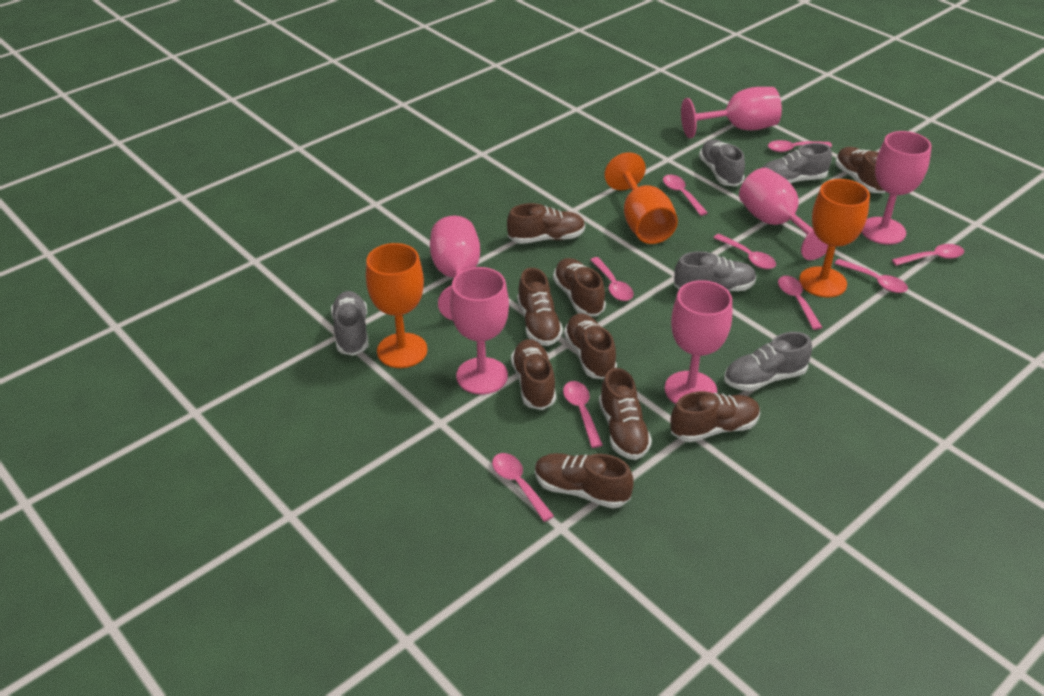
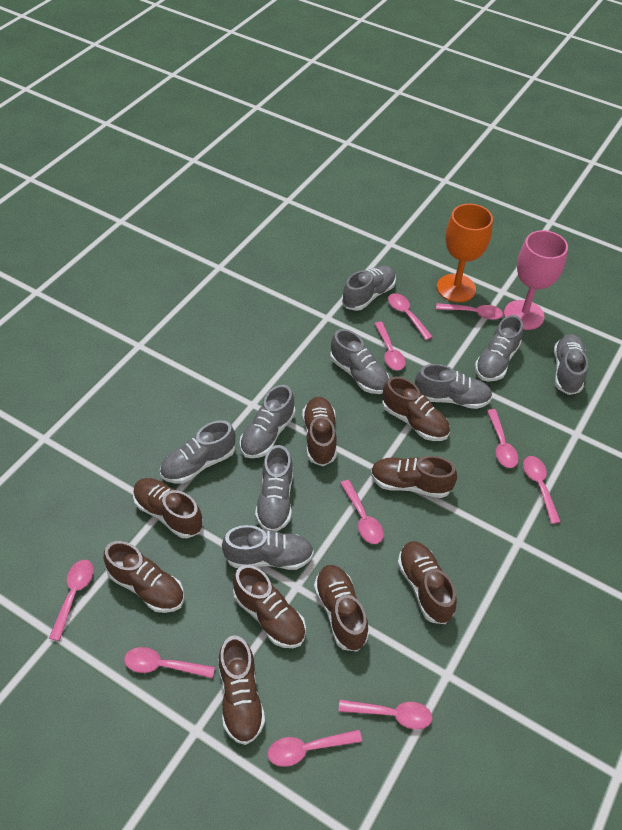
grey shoe: 5 -> 9
orange goblet: 3 -> 1
pink goblet: 6 -> 1
pink spoon: 9 -> 10

